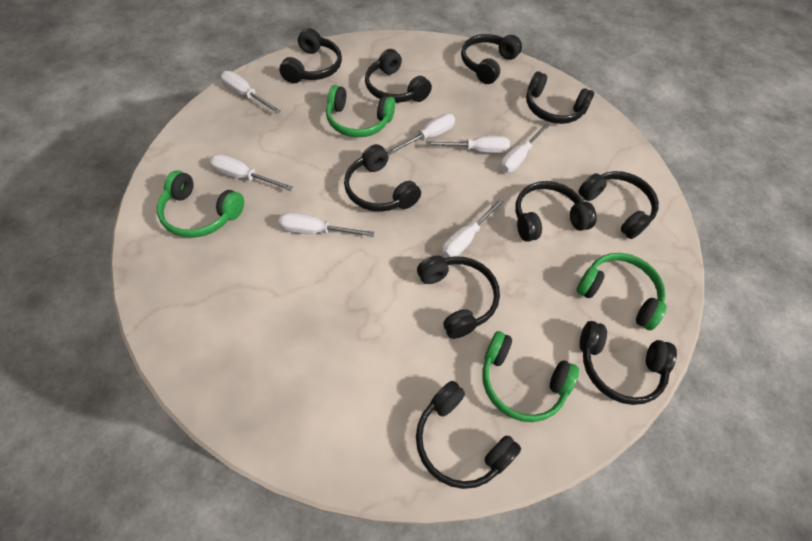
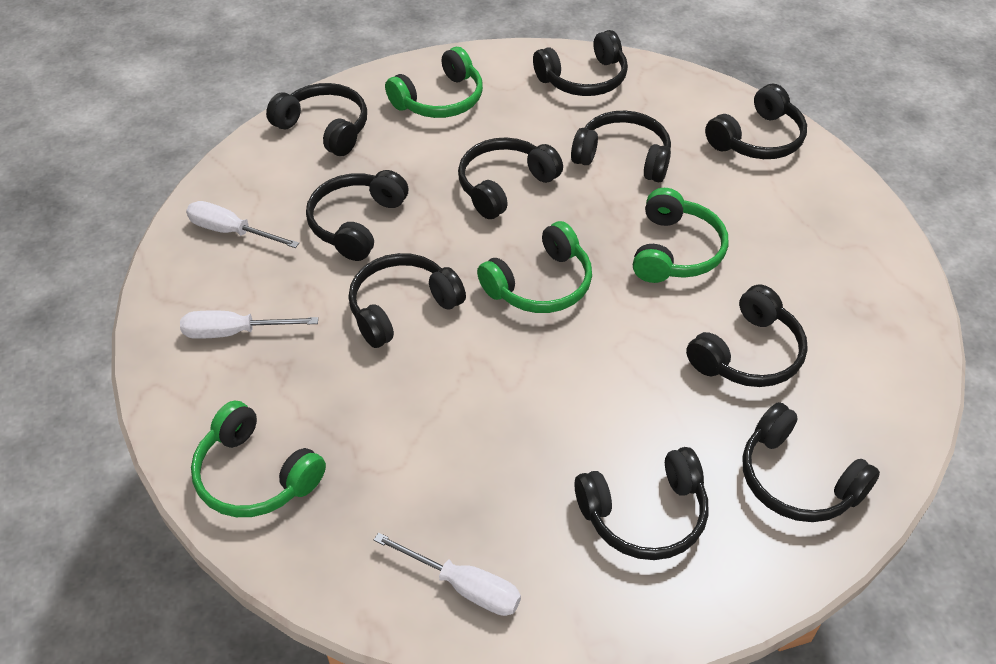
white screwdriver: 7 -> 3

